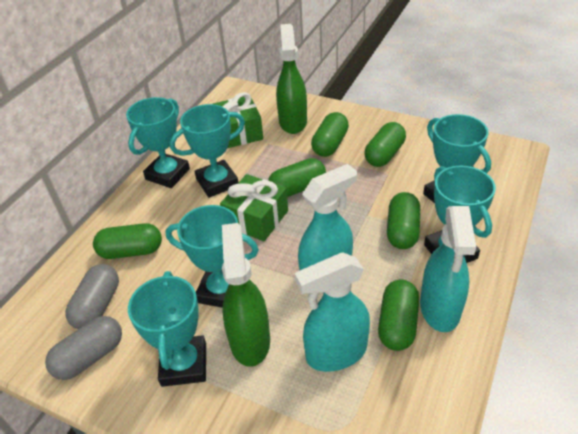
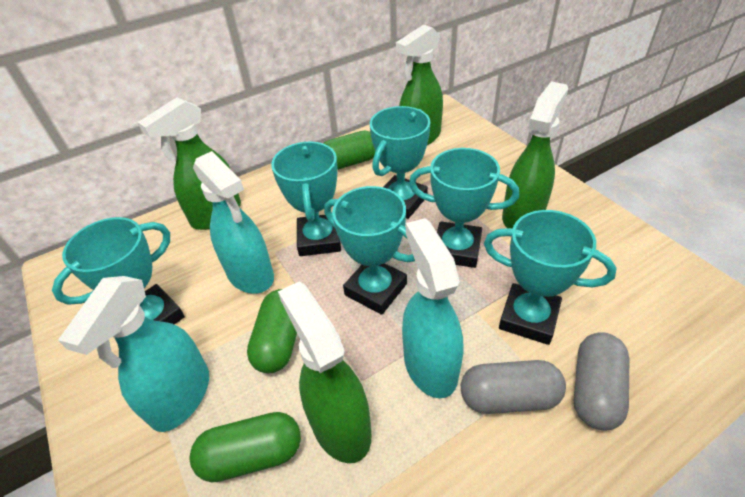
green capsule: 6 -> 3
green gift: 2 -> 0
green spray bottle: 2 -> 4

